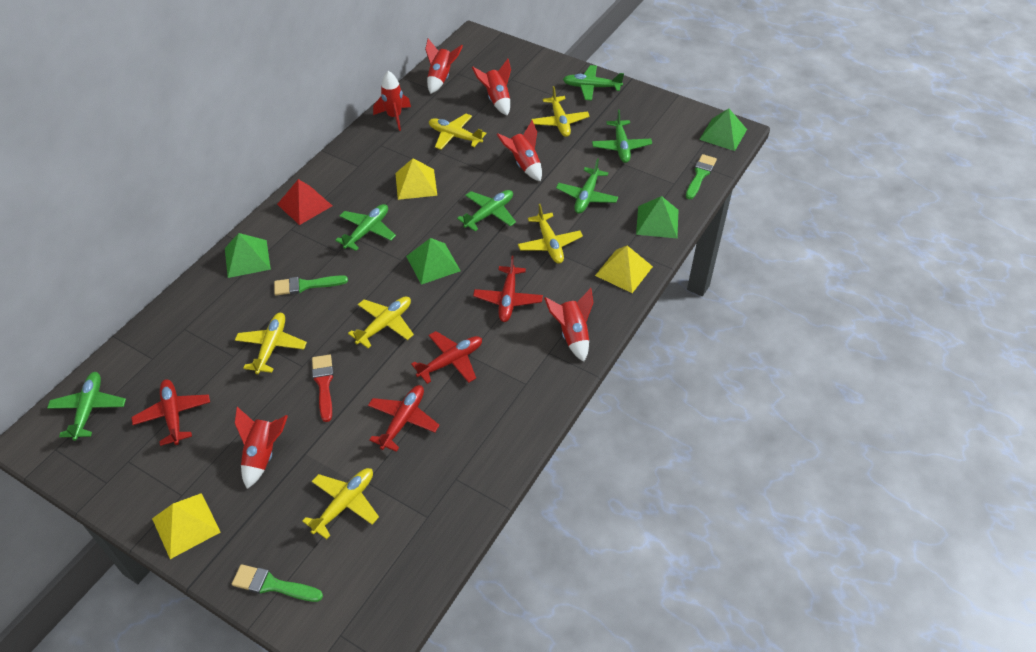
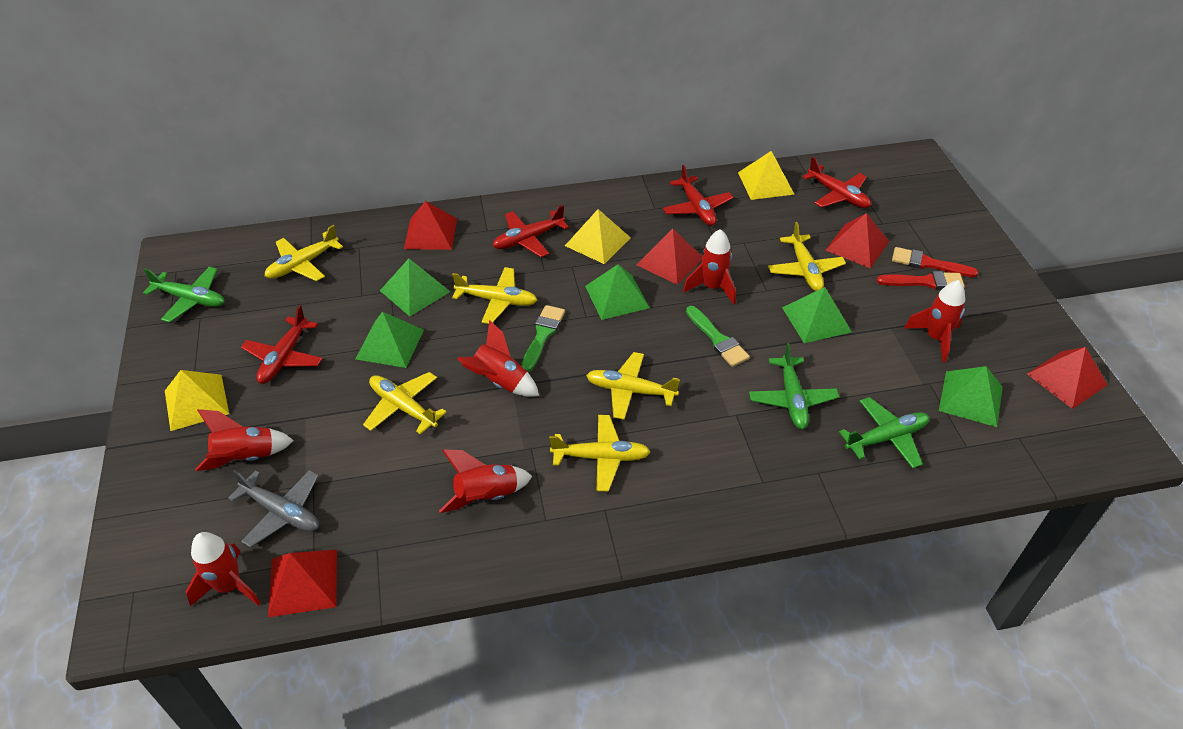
green brush: 3 -> 2
green plane: 6 -> 3
green pyramid: 4 -> 5
grey plane: 0 -> 1
red brush: 1 -> 2
red pyramid: 1 -> 5

